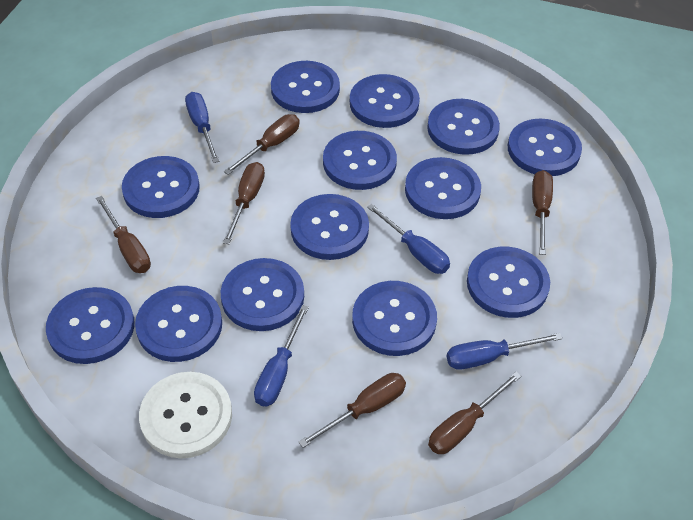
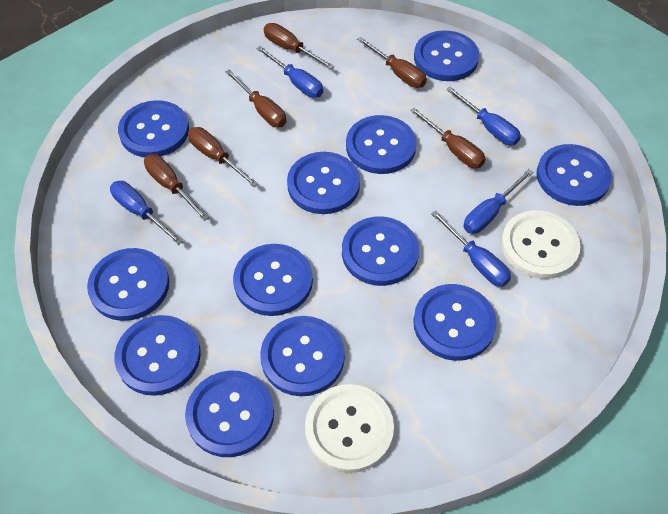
blue button: 13 -> 12
blue screwdriver: 4 -> 5
white button: 1 -> 2

